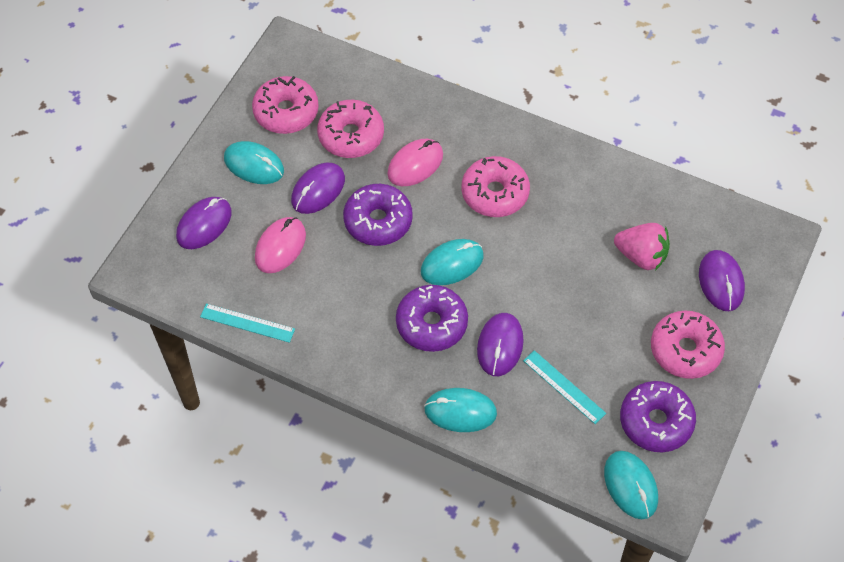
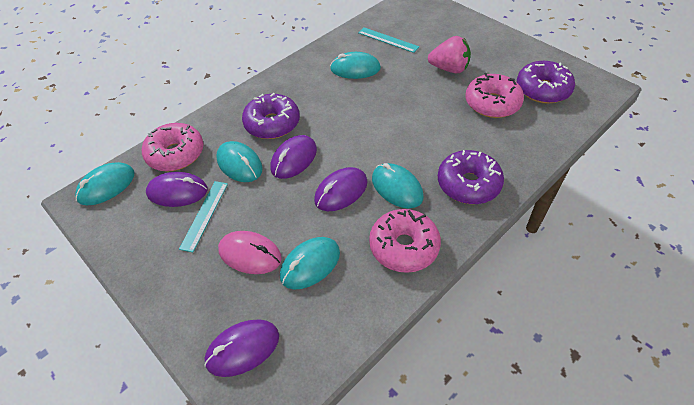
pink donut: 4 -> 3
pink mouse: 2 -> 1
turquoise mouse: 4 -> 5

